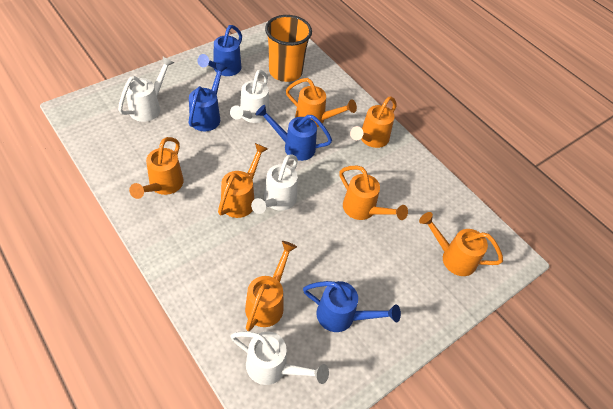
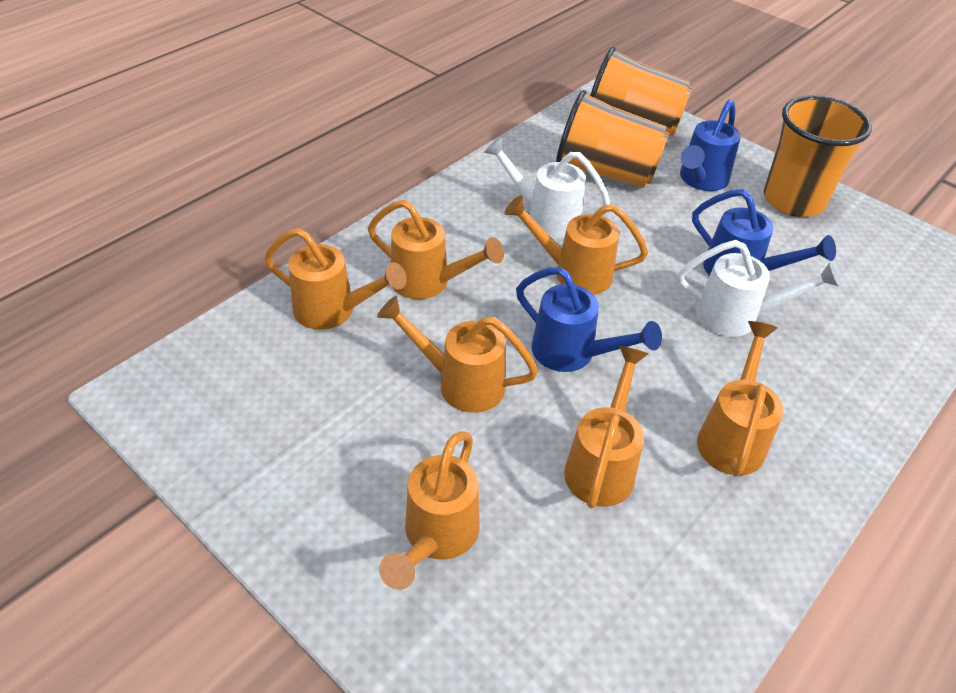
blue watering can: 4 -> 3
orange cup: 1 -> 3
white watering can: 4 -> 2

